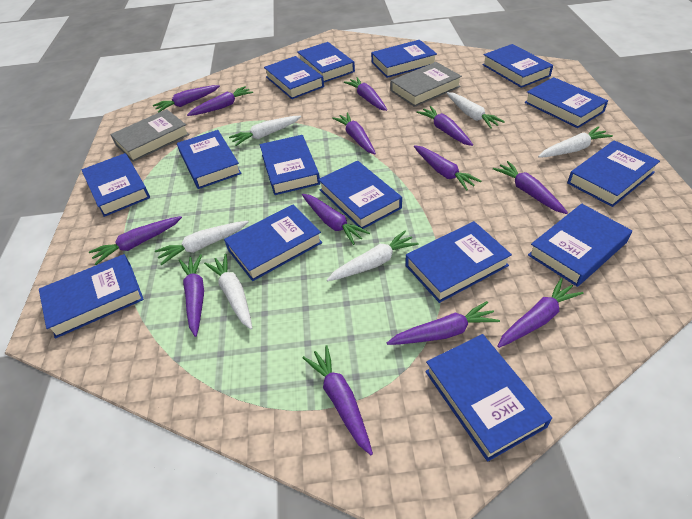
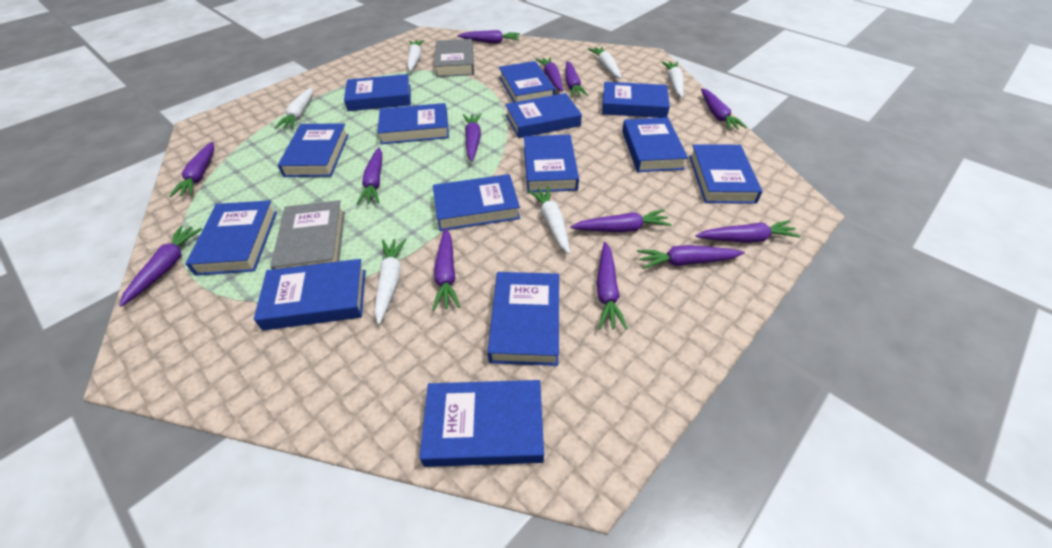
blue book: 15 -> 14

